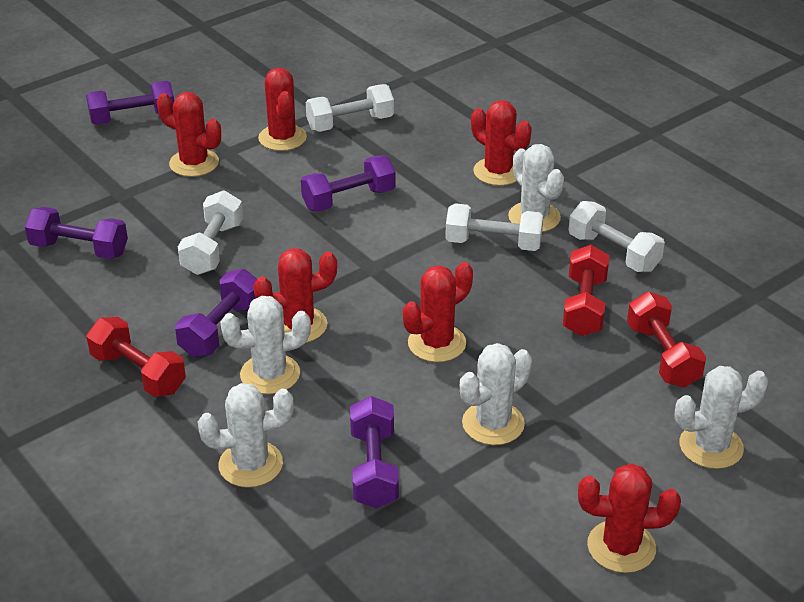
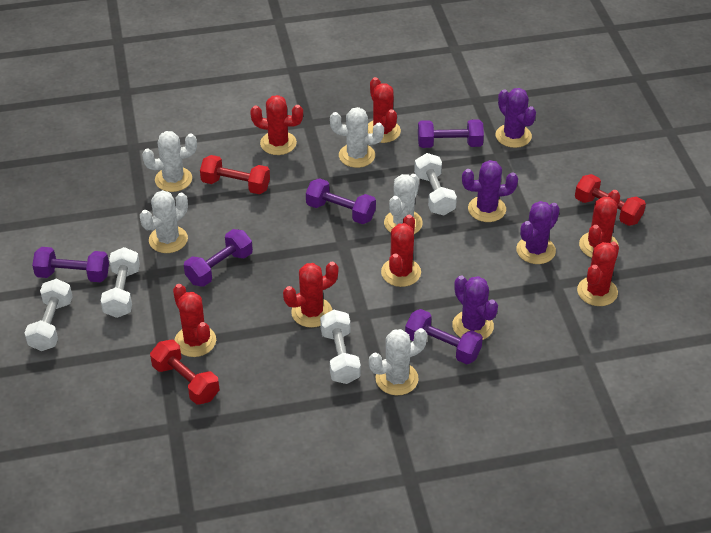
purple cactus: 0 -> 4
red cactus: 6 -> 7

